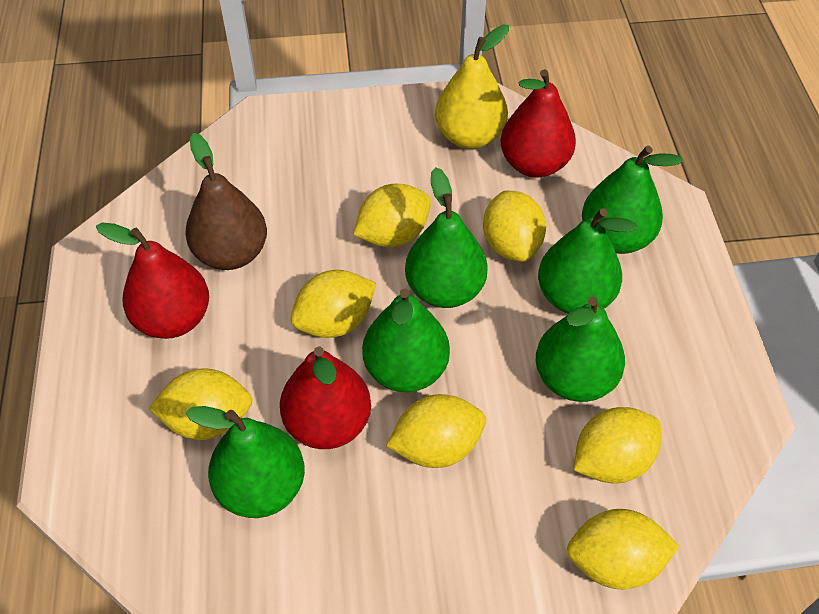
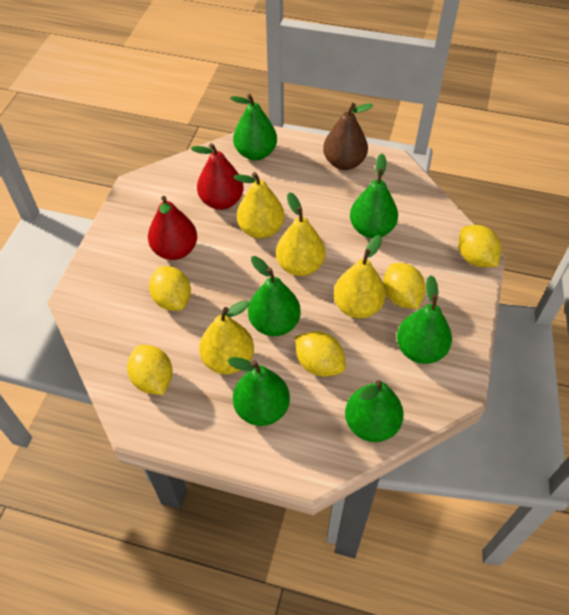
red pear: 3 -> 2
yellow lemon: 7 -> 5
yellow pear: 1 -> 4

